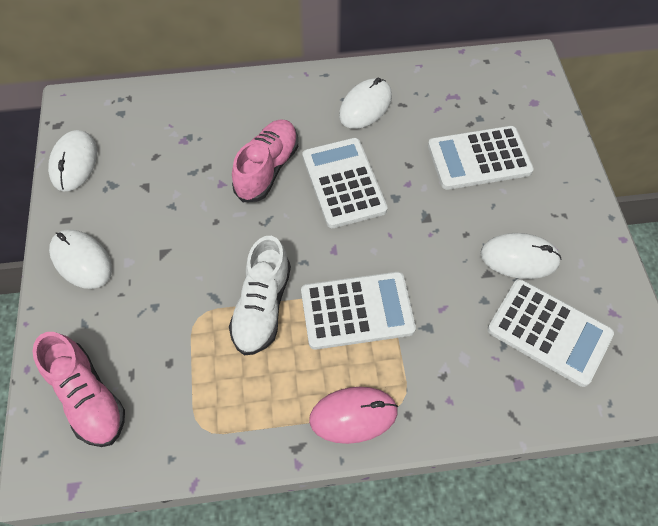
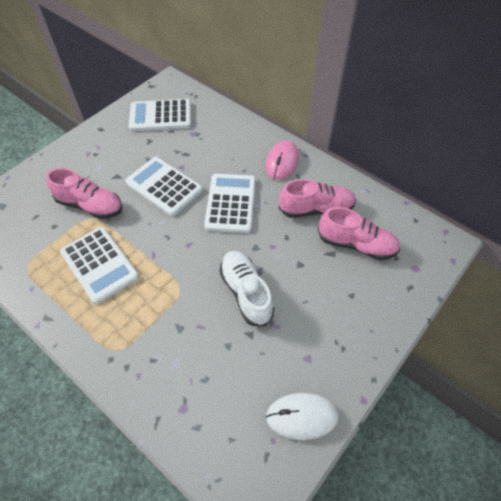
pink shoe: 2 -> 3
white mouse: 4 -> 1

